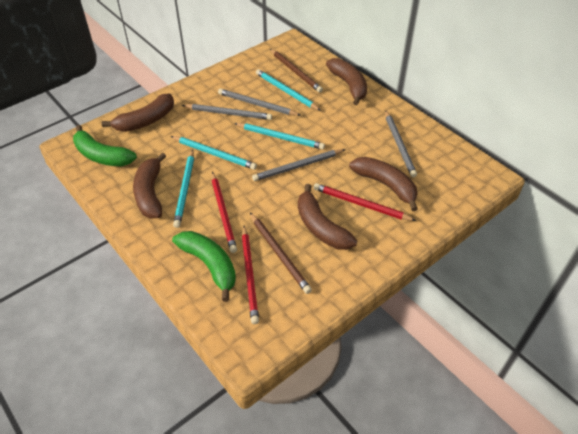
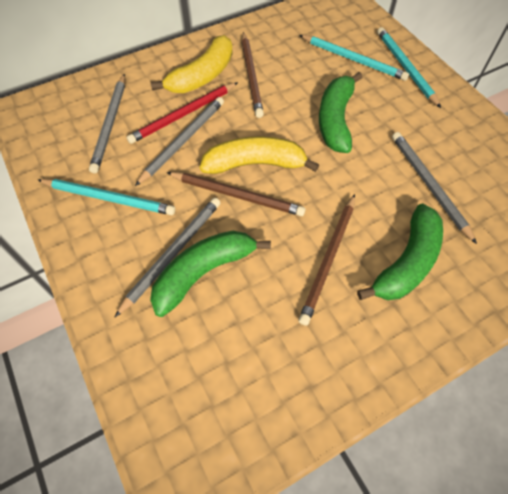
brown banana: 5 -> 0
brown pencil: 2 -> 3
green banana: 2 -> 3
red pencil: 3 -> 1
turquoise pencil: 4 -> 3
yellow banana: 0 -> 2

